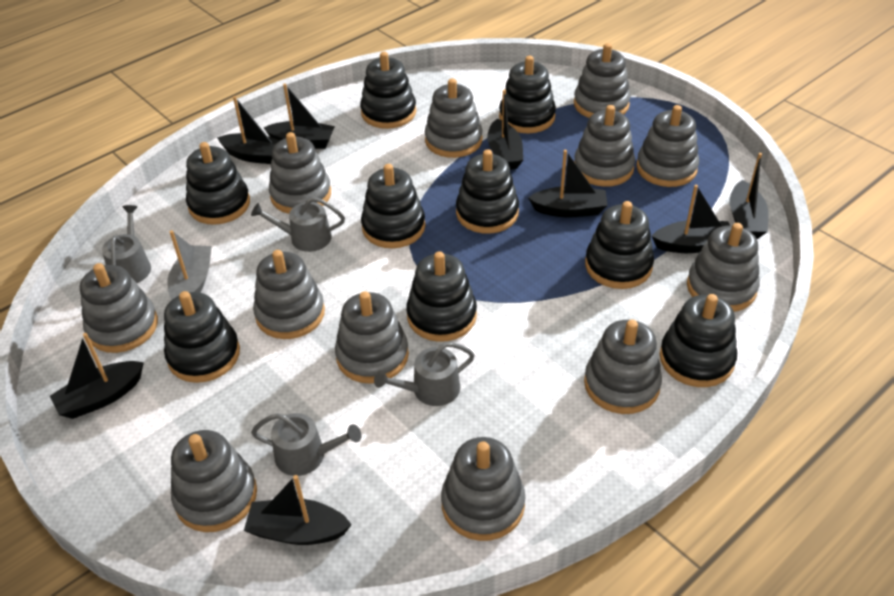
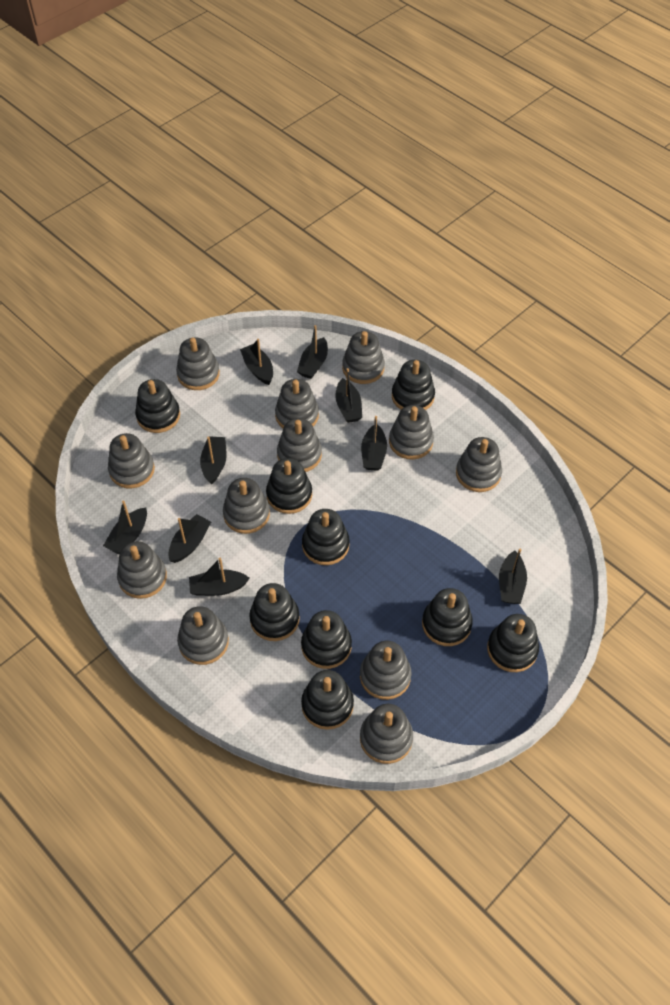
black boat: 8 -> 9
grey boat: 1 -> 0
grey watering can: 4 -> 0

